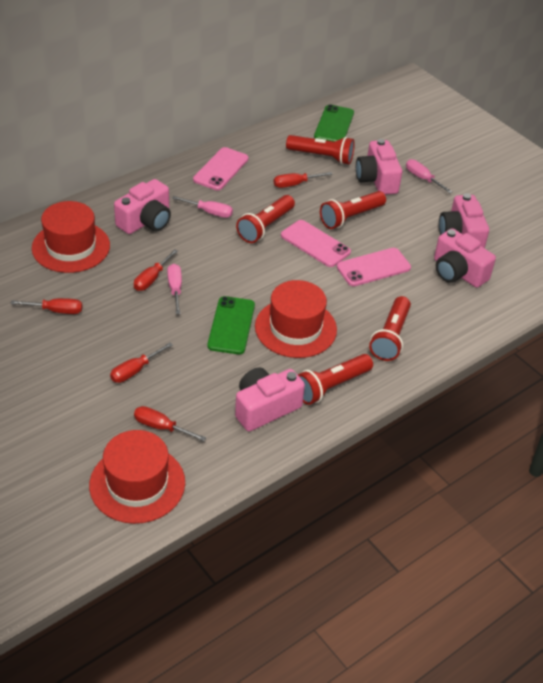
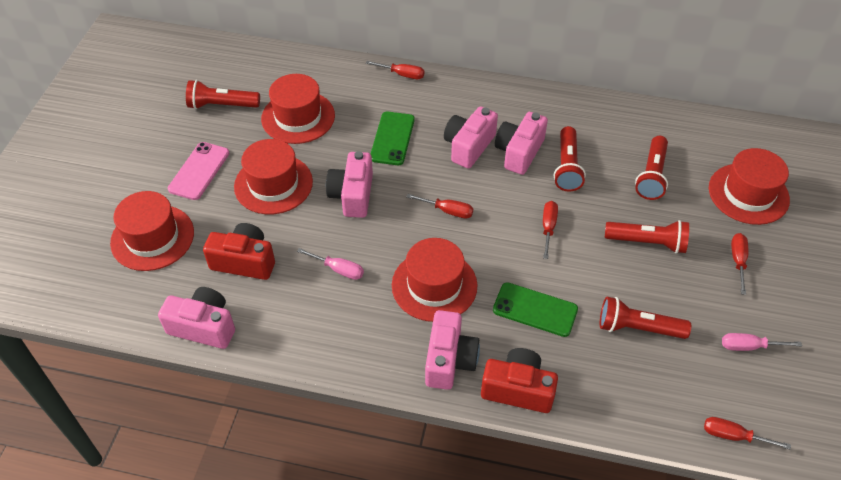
pink phone: 3 -> 1
pink screwdriver: 3 -> 2
red camera: 0 -> 2
red hat: 3 -> 5

